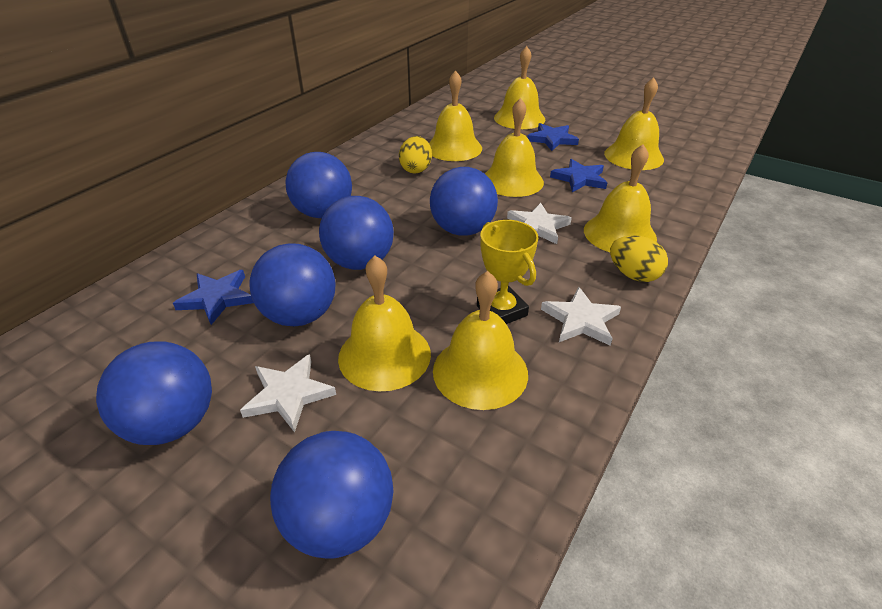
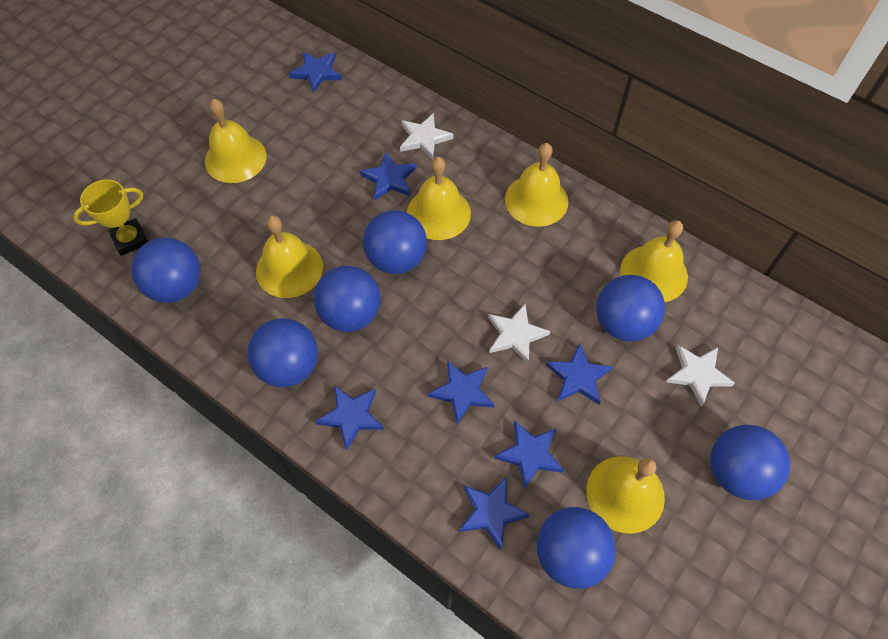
blue ball: 6 -> 7
blue star: 3 -> 7
yellow bell: 7 -> 6
yellow egg: 2 -> 0

